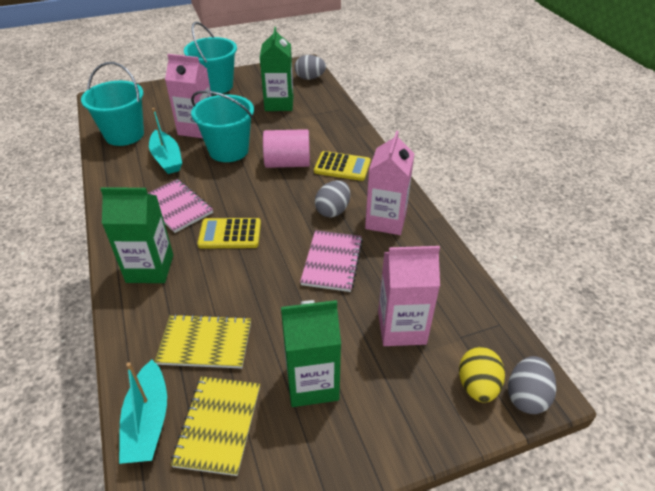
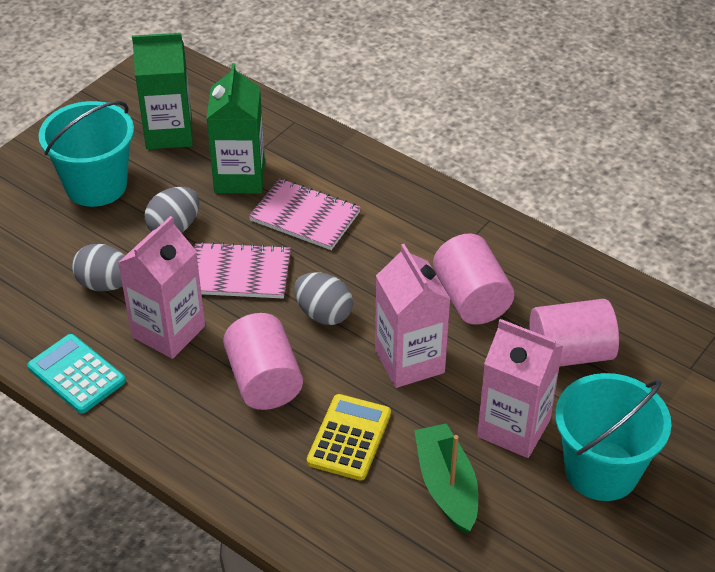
green boat: 0 -> 1
green carton: 3 -> 2
pink cylinder: 1 -> 3
turquoise boat: 2 -> 0
turquoise bucket: 3 -> 2
turquoise calculator: 0 -> 1
yellow calculator: 2 -> 1
yellow egg: 1 -> 0
yellow notebook: 2 -> 0

